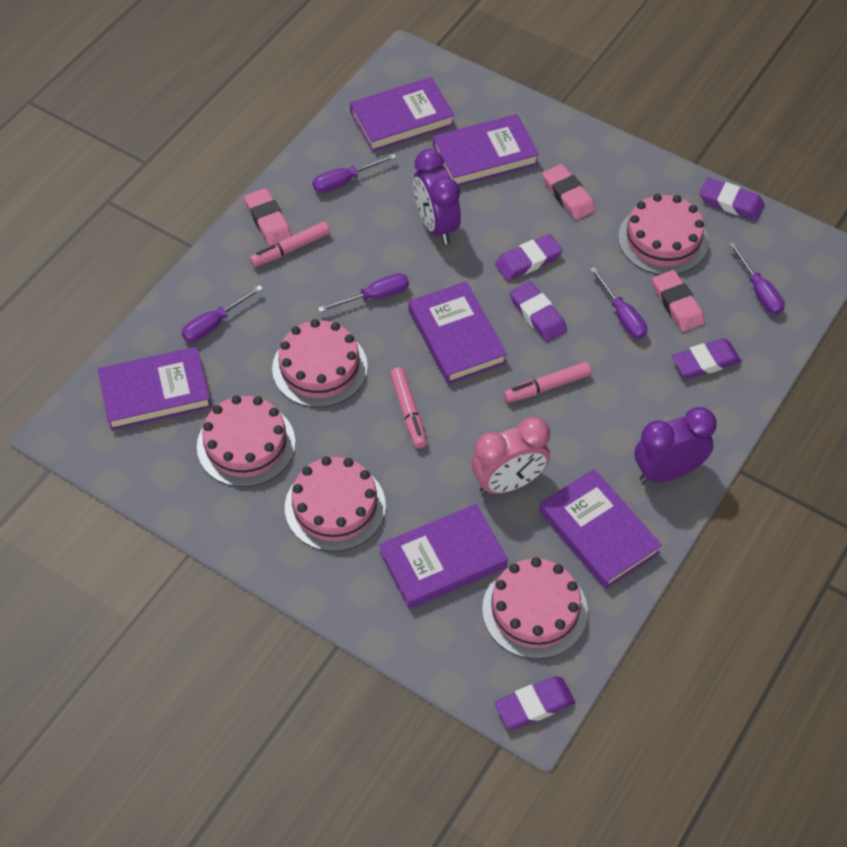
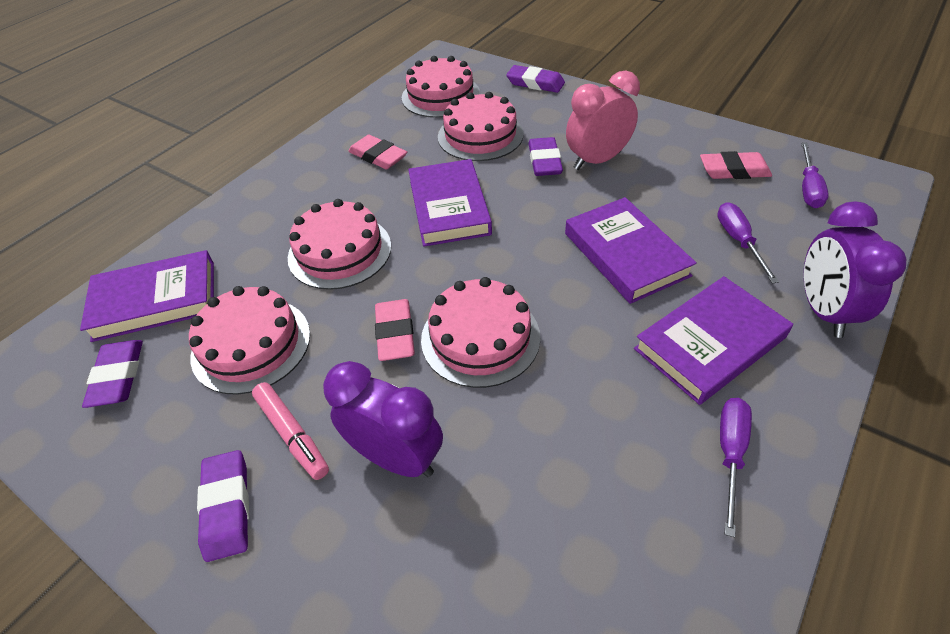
pink marker: 3 -> 1
purple book: 6 -> 4
purple eraser: 5 -> 4
purple screwdriver: 5 -> 3

